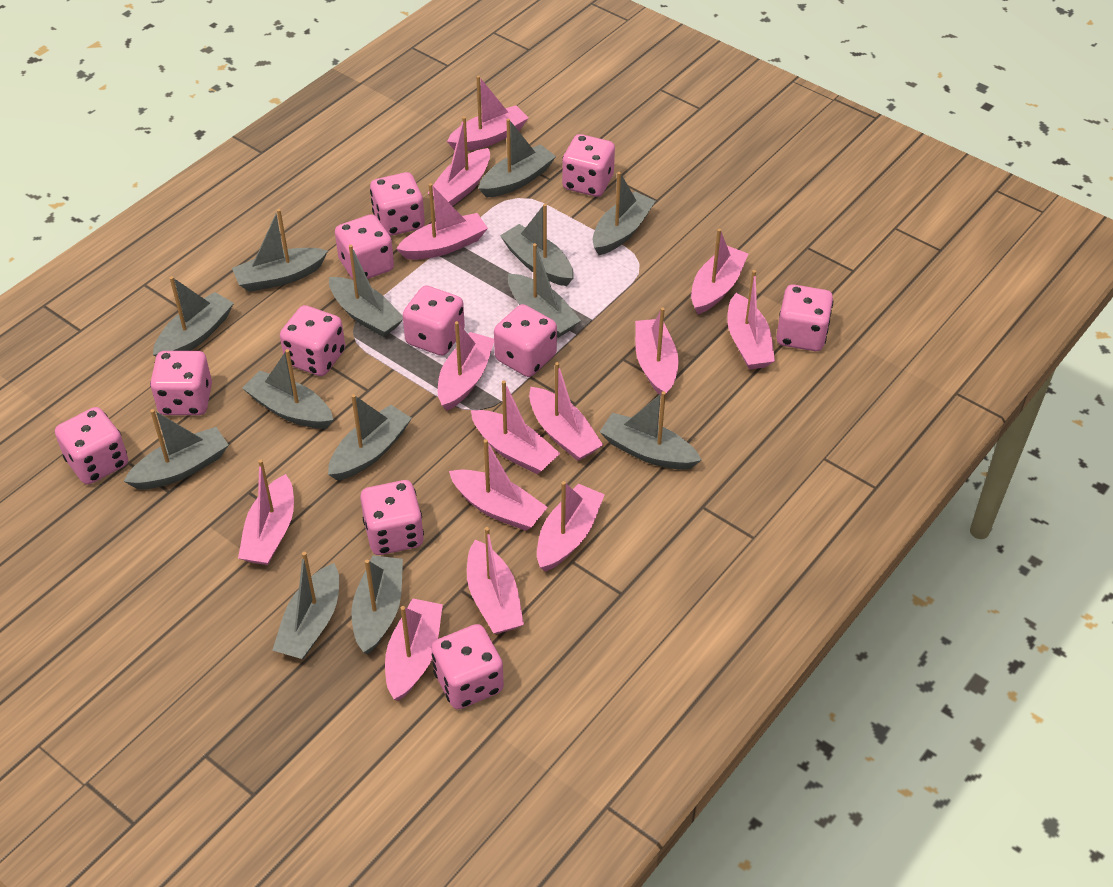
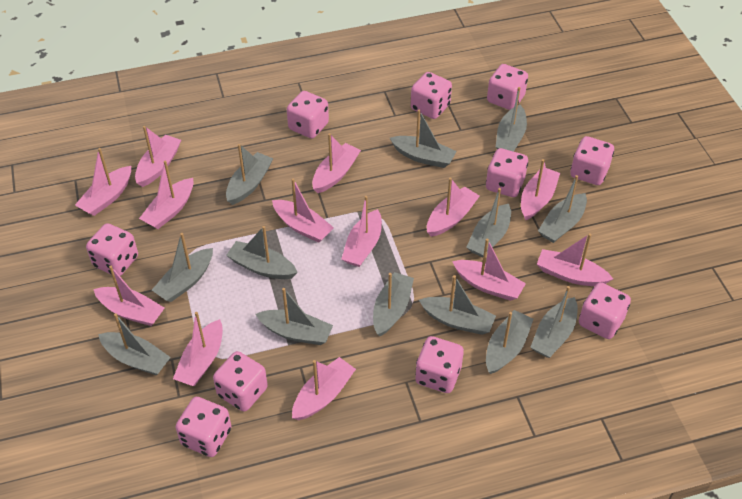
pink boat: 14 -> 13
pink dice: 11 -> 10

